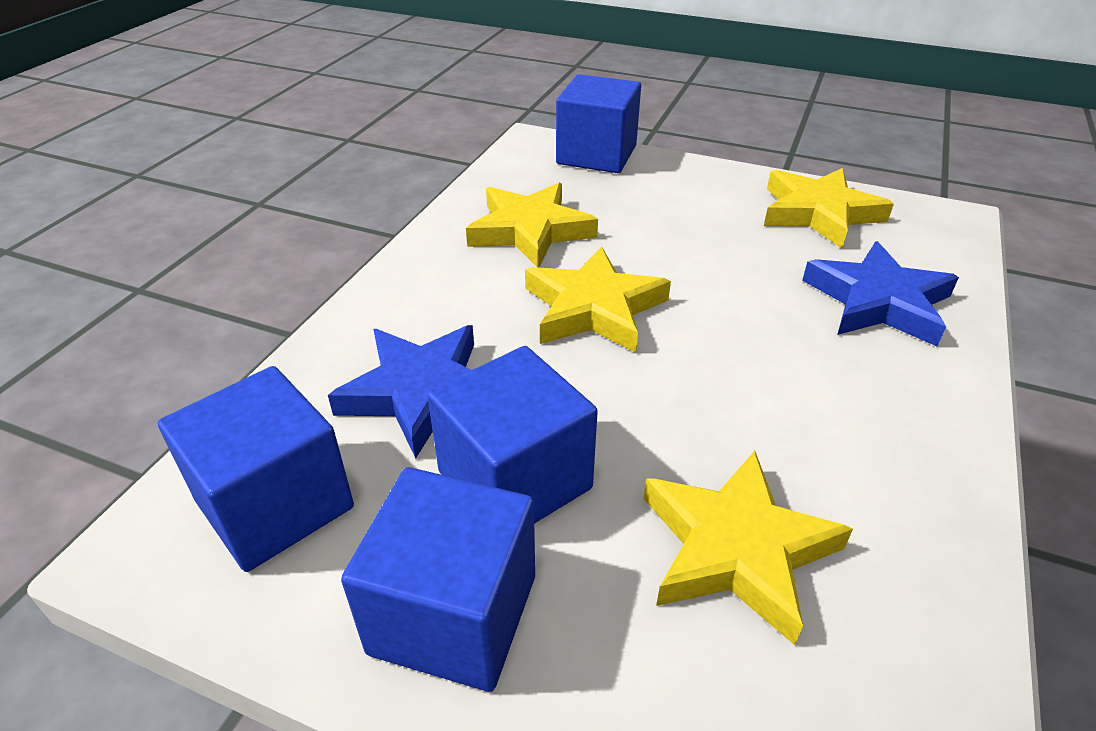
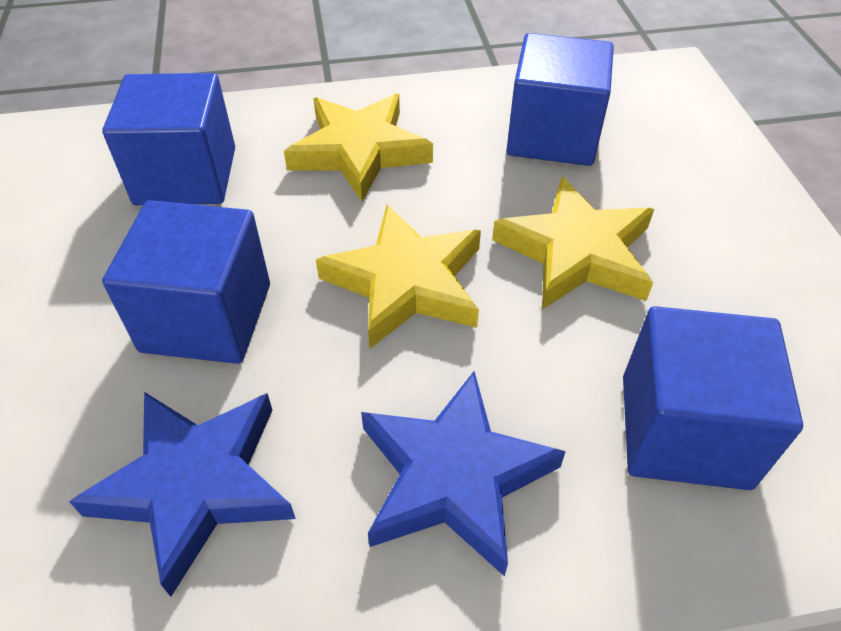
yellow star: 4 -> 3

